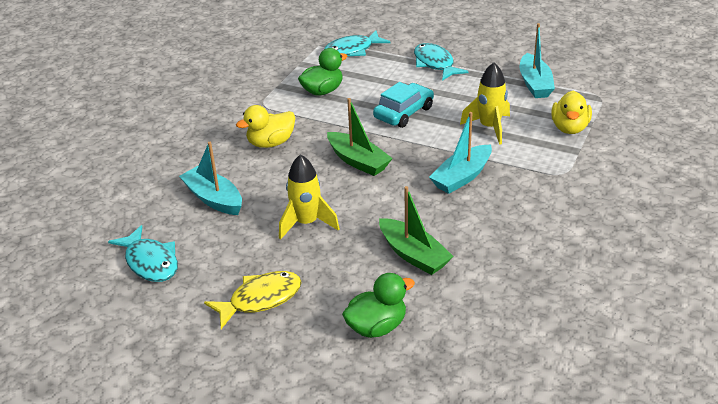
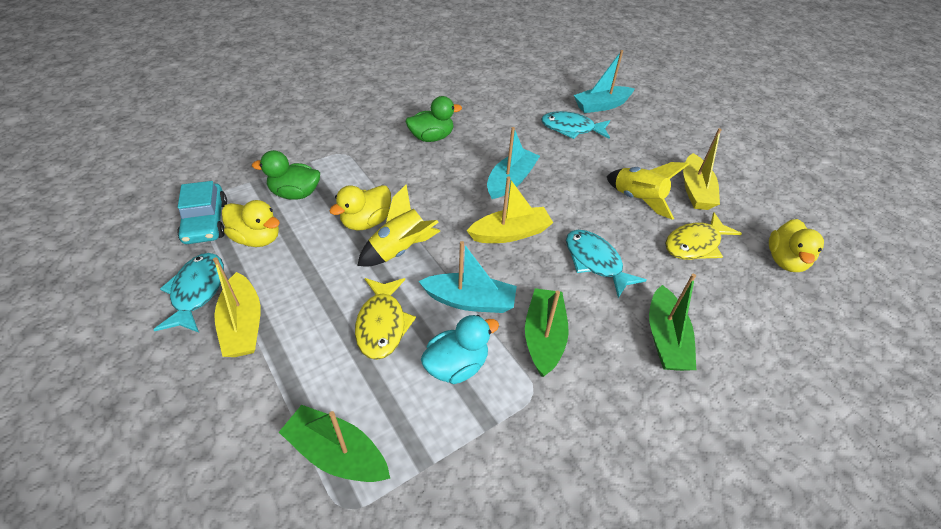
green boat: 2 -> 3
turquoise duck: 0 -> 1
yellow boat: 0 -> 3
yellow duck: 2 -> 3
yellow fish: 1 -> 2

